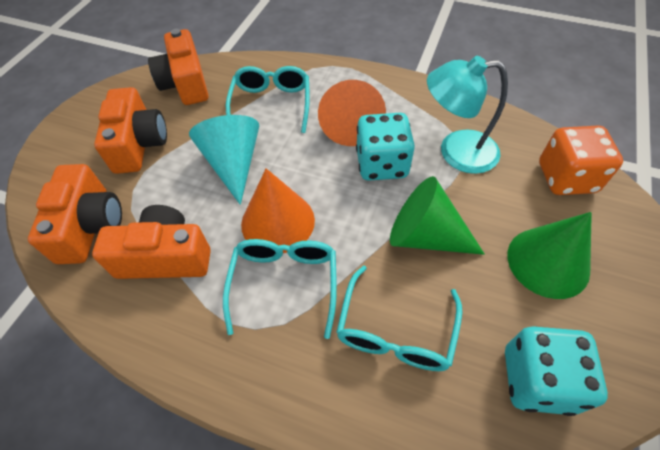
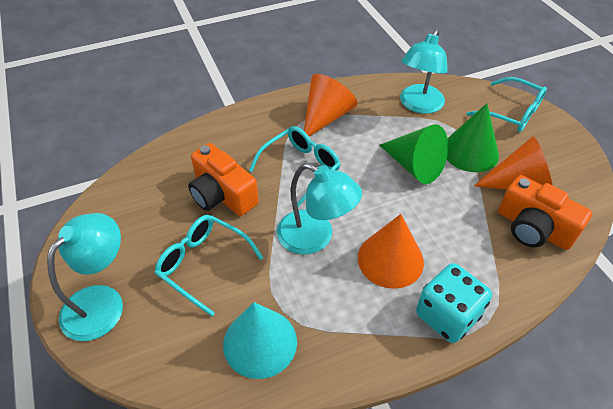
orange camera: 4 -> 2
orange cone: 2 -> 3
orange dice: 1 -> 0
turquoise dice: 2 -> 1
turquoise lamp: 1 -> 3

